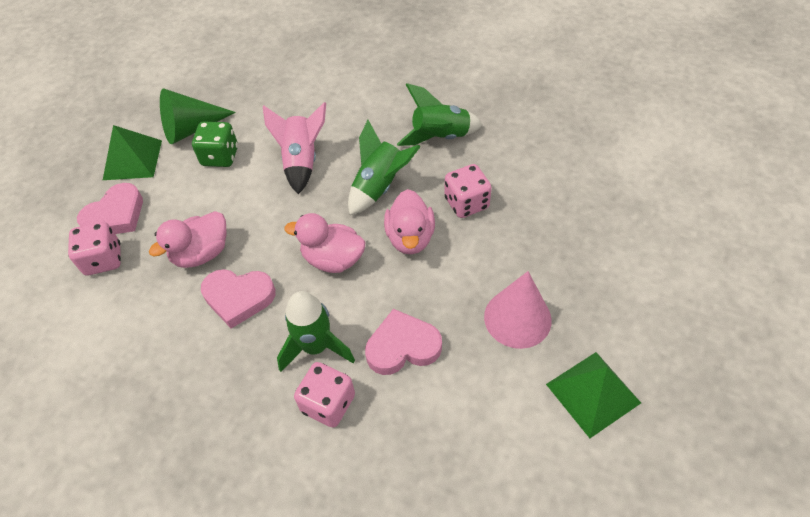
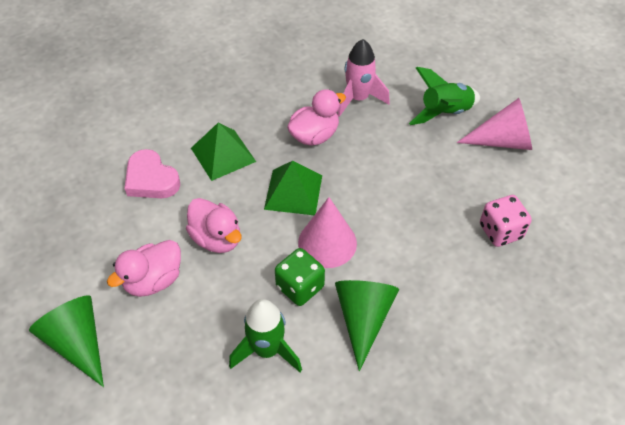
green cone: 1 -> 2
green rocket: 3 -> 2
pink cone: 1 -> 2
pink dice: 3 -> 1
pink heart: 3 -> 1

